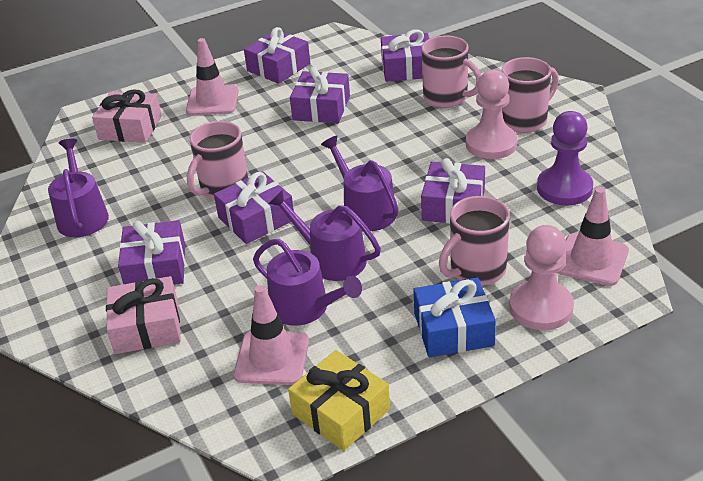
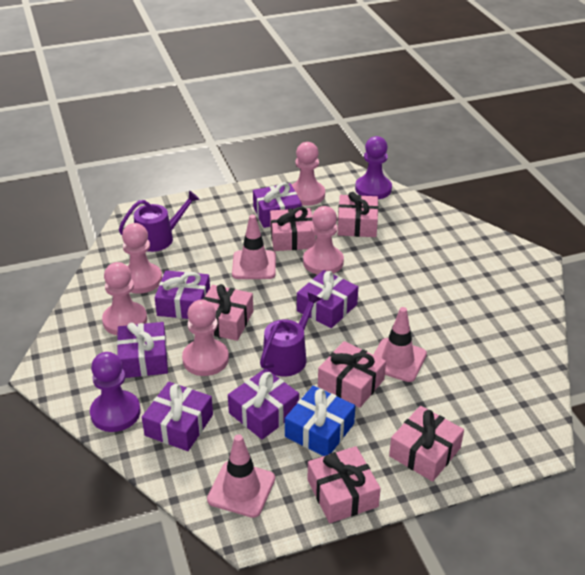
pink gift: 2 -> 6
pink mug: 4 -> 0
pink pawn: 2 -> 5
purple pawn: 1 -> 2
purple watering can: 4 -> 2
yellow gift: 1 -> 0

